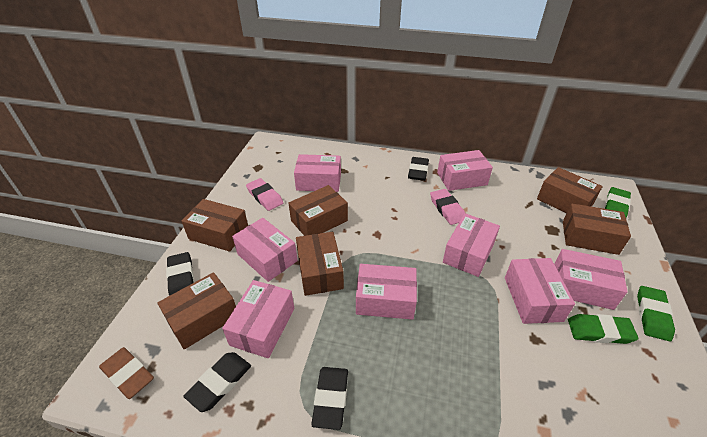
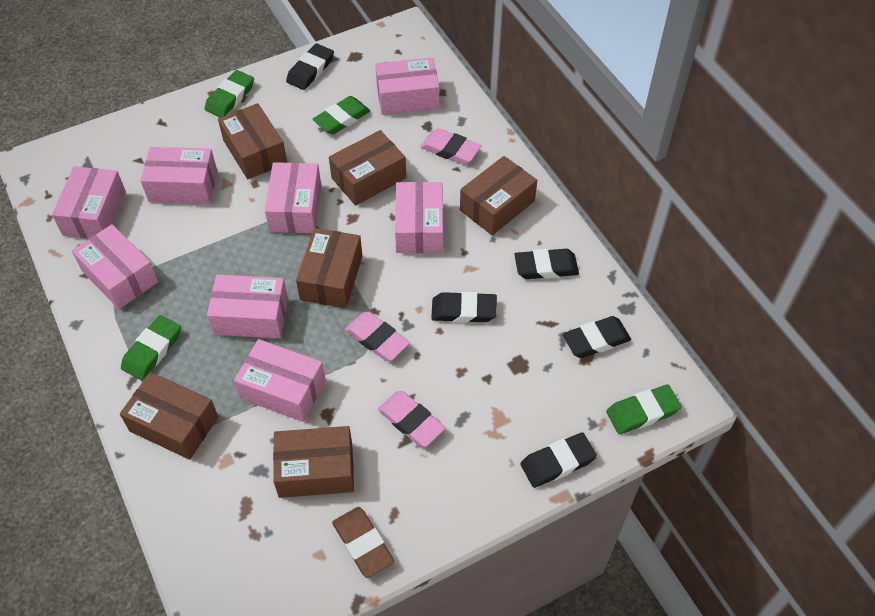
black eraser: 4 -> 5
green eraser: 3 -> 4
pink eraser: 2 -> 3

